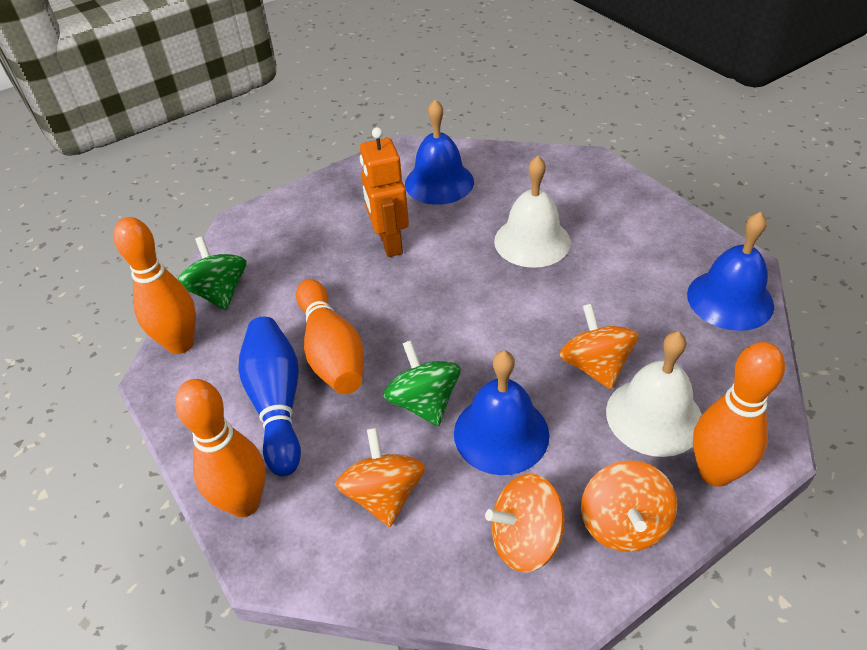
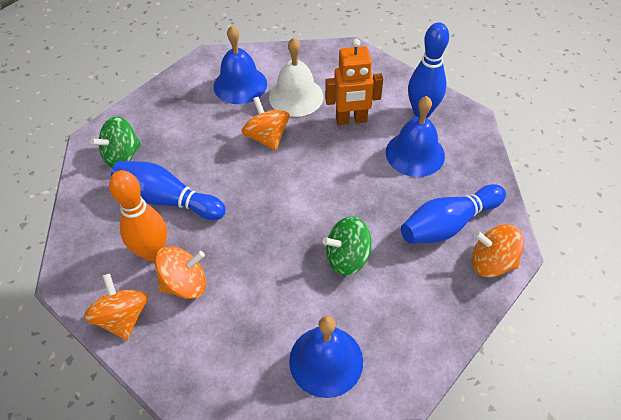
blue bowling pin: 1 -> 3
orange bowling pin: 4 -> 1
white bell: 2 -> 1

